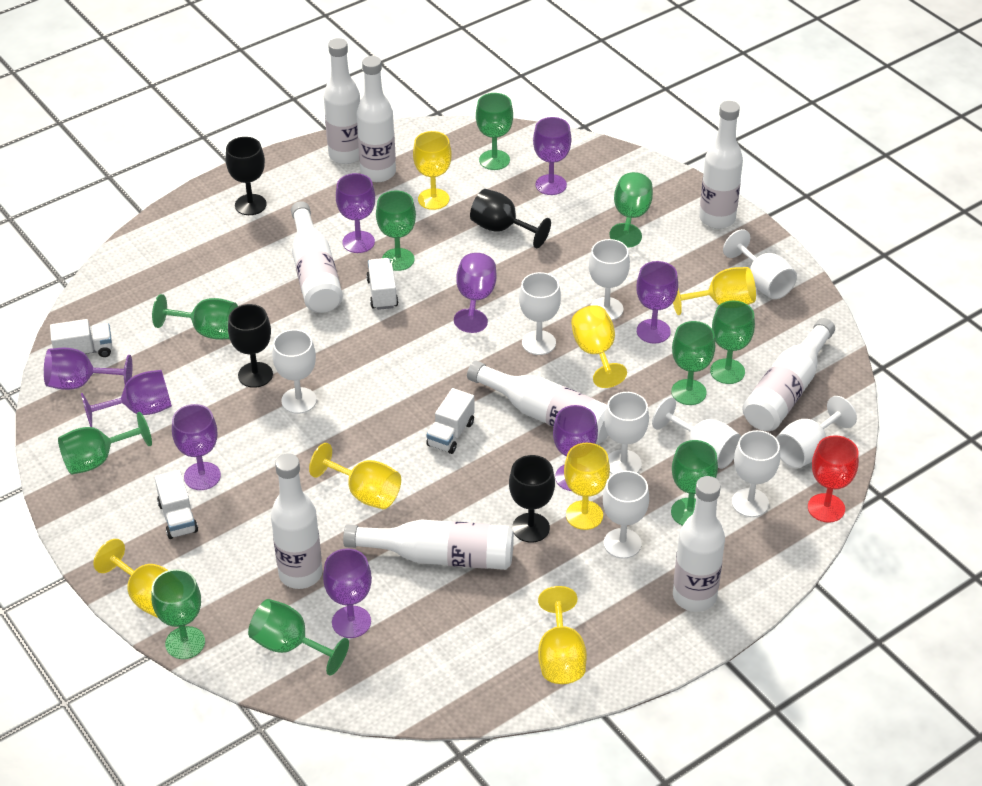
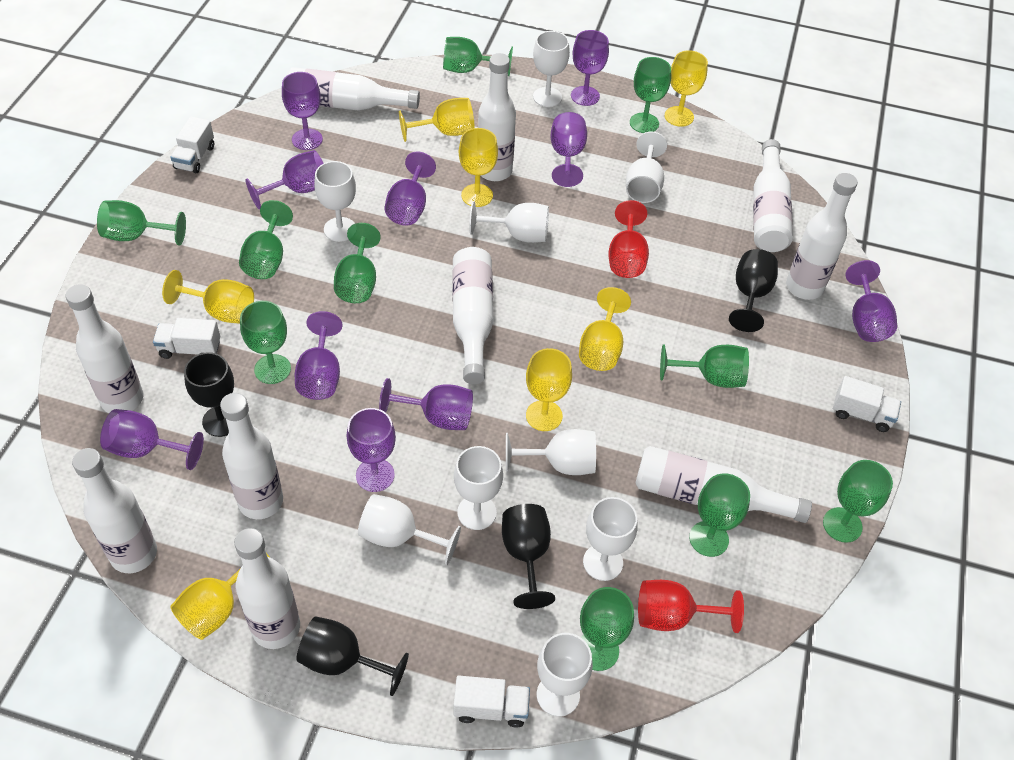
purple goblet: 9 -> 10
red goblet: 1 -> 2
white bottle: 9 -> 10

